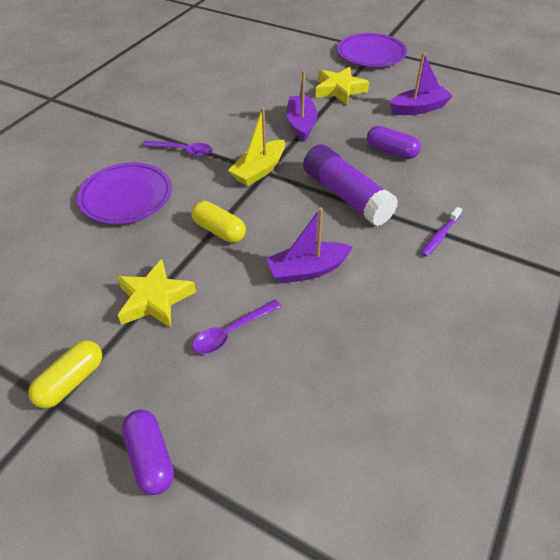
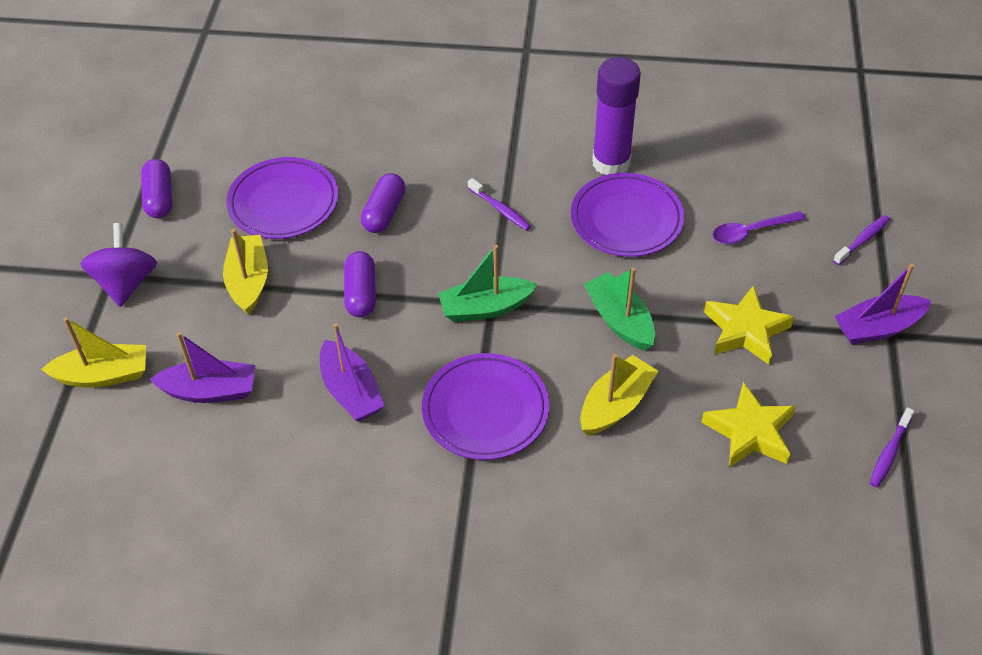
green boat: 0 -> 2
purple capsule: 2 -> 3
purple plate: 2 -> 3
purple spinning top: 0 -> 1
purple spoon: 2 -> 1
purple toothbrush: 1 -> 3
yellow boat: 1 -> 3
yellow capsule: 2 -> 0

